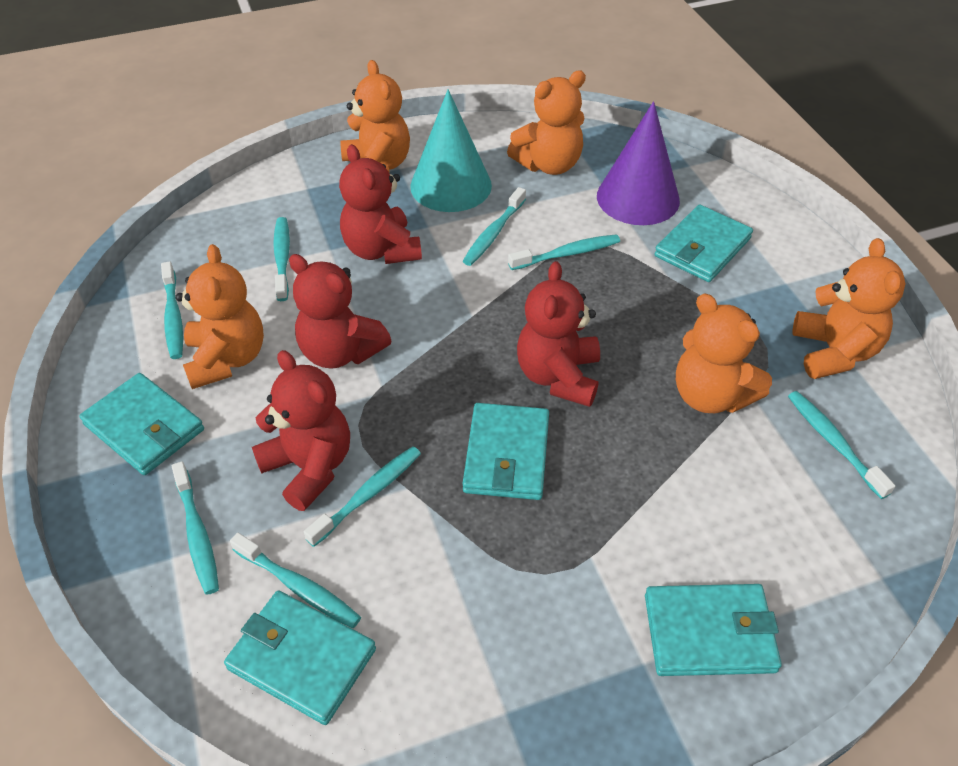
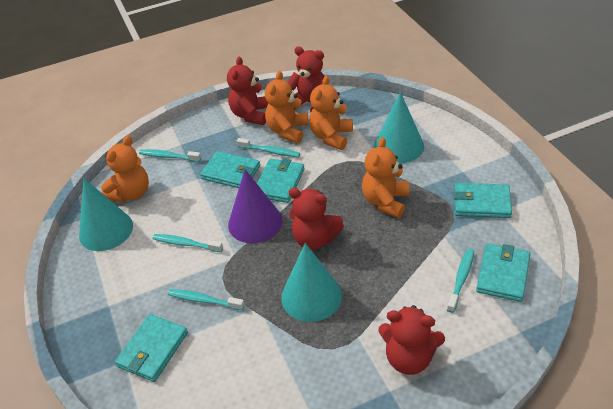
orange teddy bear: 5 -> 4
turquoise cone: 1 -> 3
turquoise toothbrush: 8 -> 5

